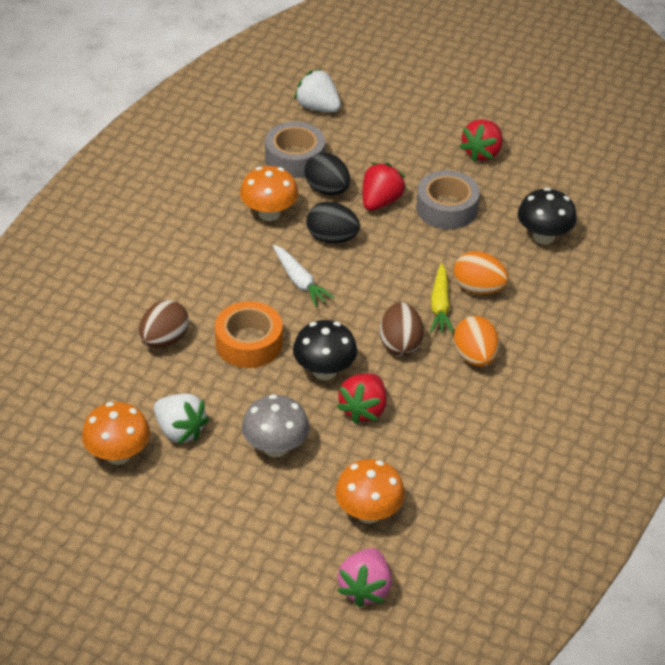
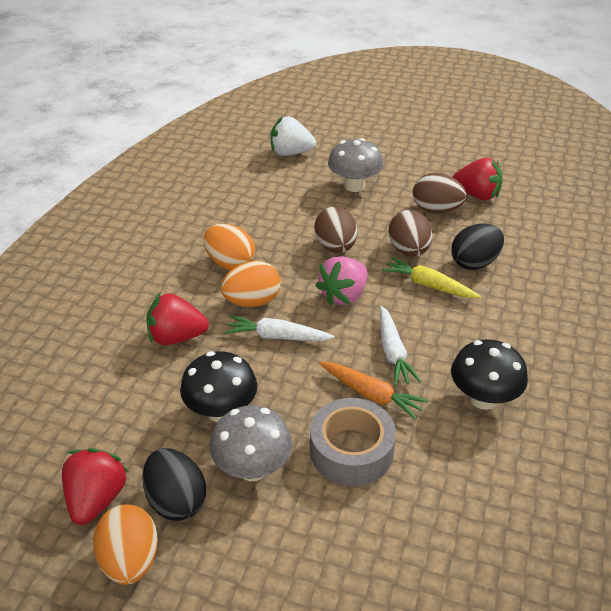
brown egg: 2 -> 3
grey mushroom: 1 -> 2
grey tape: 2 -> 1
orange carrot: 0 -> 1
orange egg: 2 -> 3
orange mushroom: 3 -> 0
orange tape: 1 -> 0
white carrot: 1 -> 2
white strawberry: 2 -> 1

